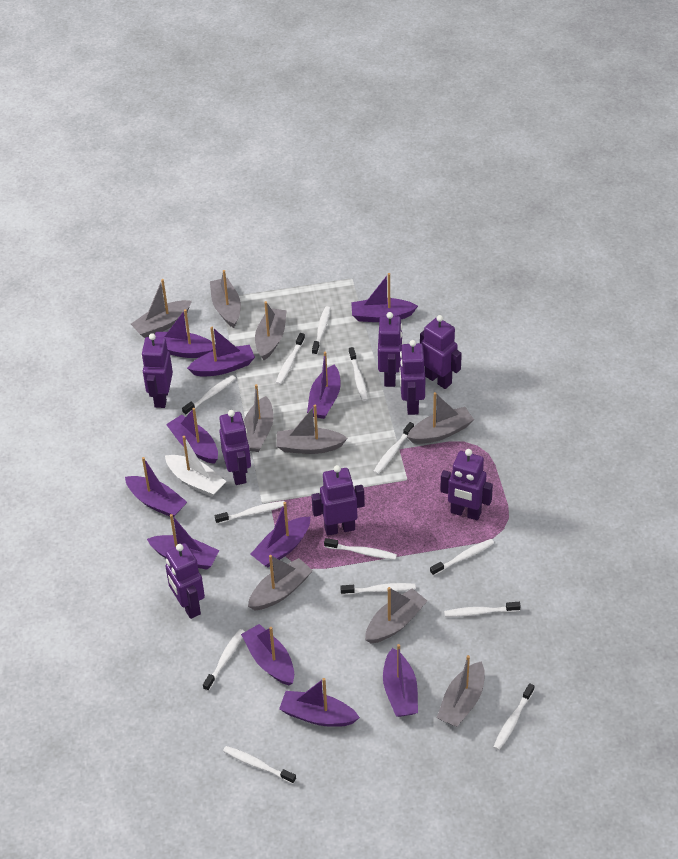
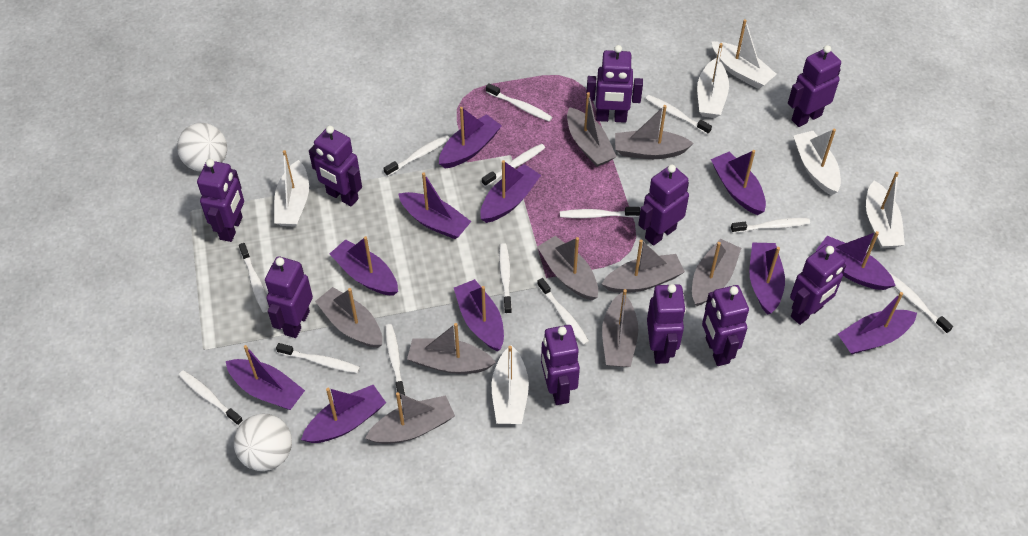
purple robot: 8 -> 10
white ball: 0 -> 2
white boat: 1 -> 6

